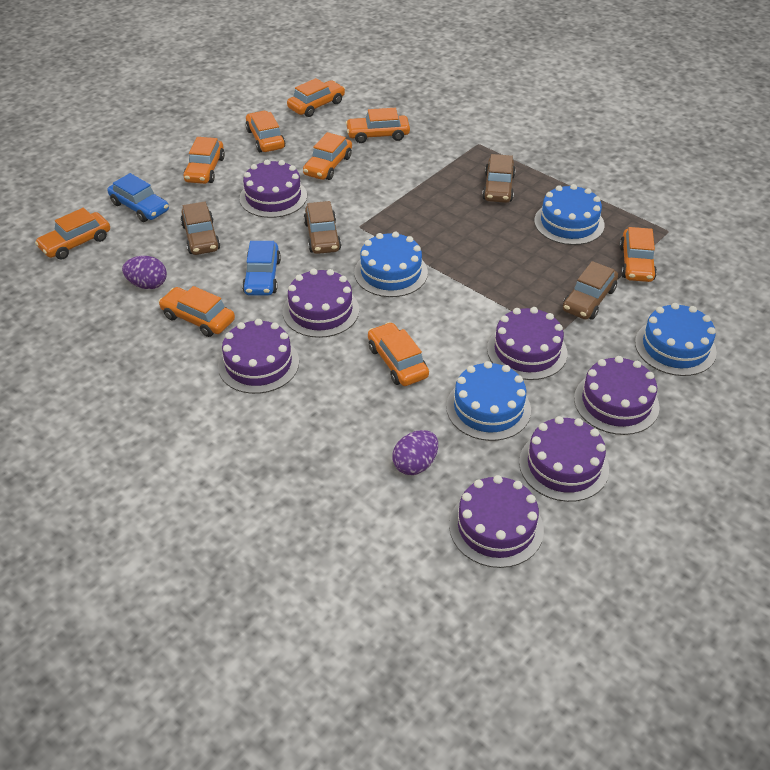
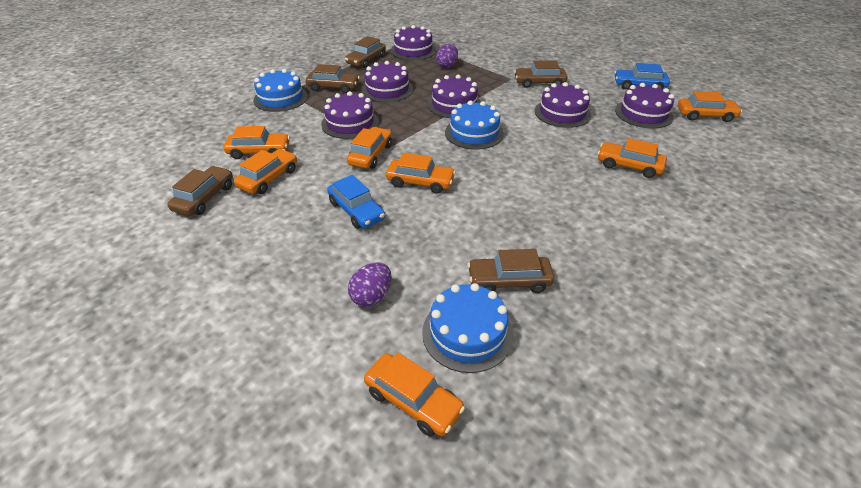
blue cake: 4 -> 3
brown car: 4 -> 5
orange car: 9 -> 7
purple cake: 7 -> 6

